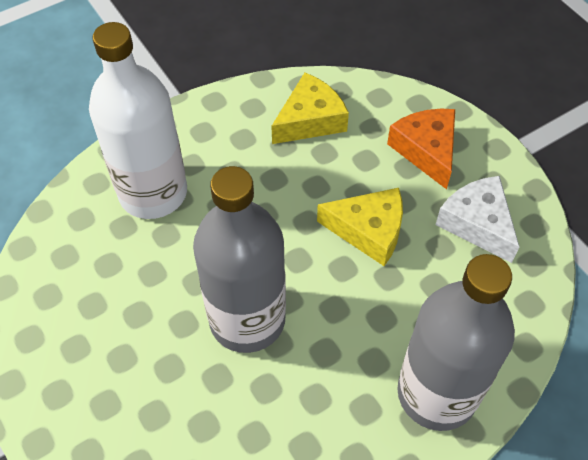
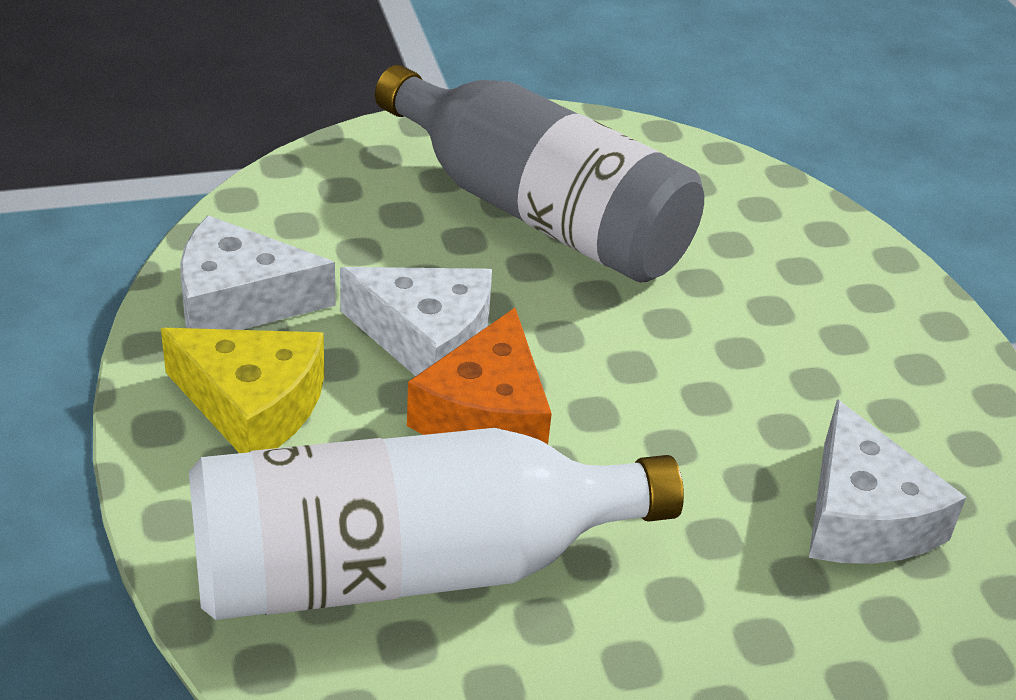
grey bottle: 2 -> 1
white cheese: 1 -> 3
yellow cheese: 2 -> 1

